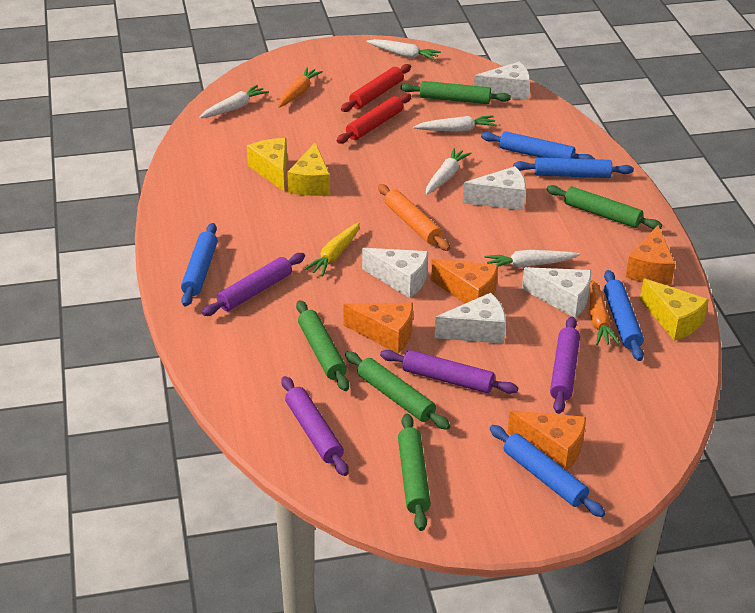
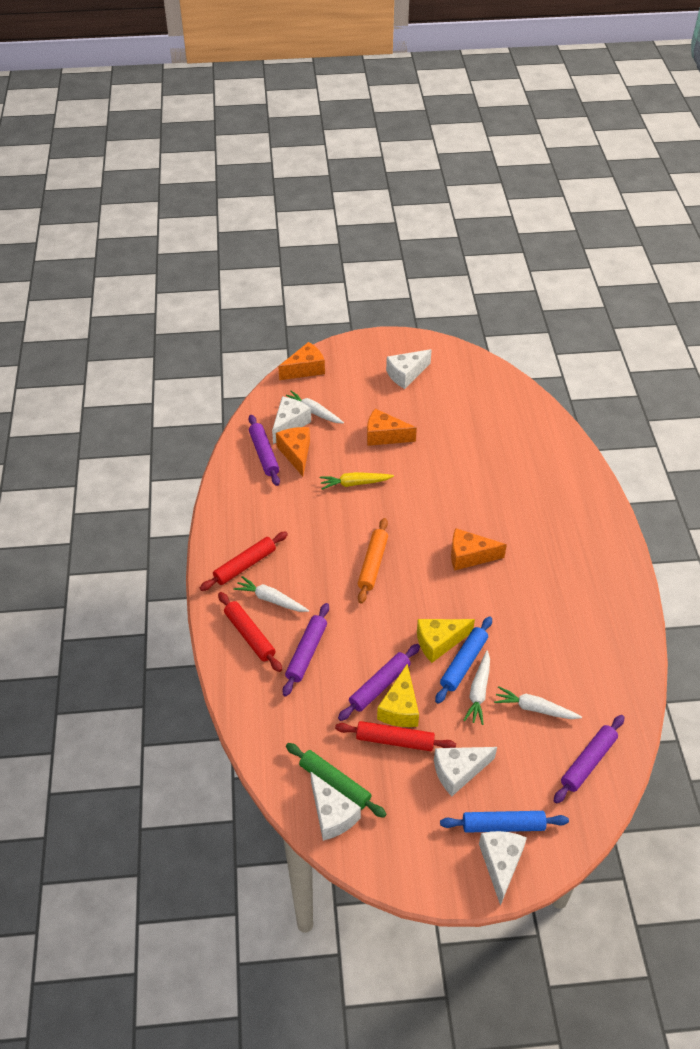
blue rolling pin: 5 -> 2
green rolling pin: 5 -> 1
orange carrot: 2 -> 0
red rolling pin: 2 -> 3
white carrot: 5 -> 4
yellow cheese: 3 -> 2

